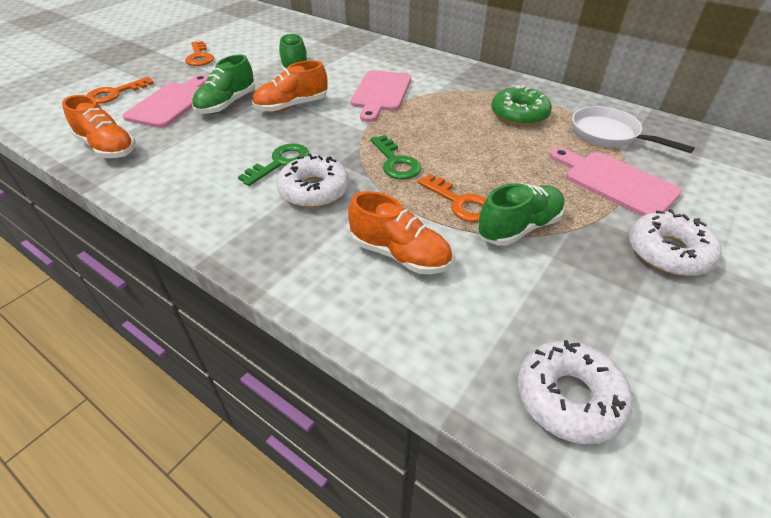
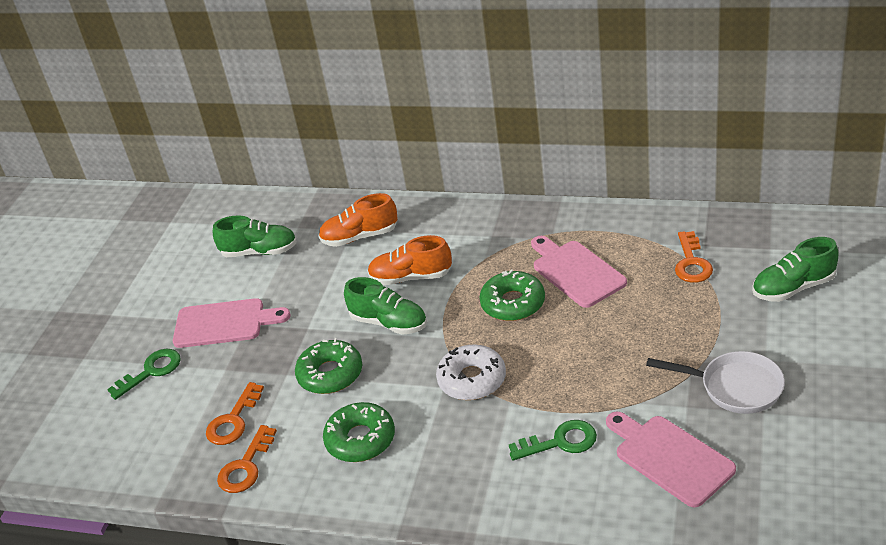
green donut: 1 -> 3
orange shoe: 3 -> 2
white donut: 3 -> 1

